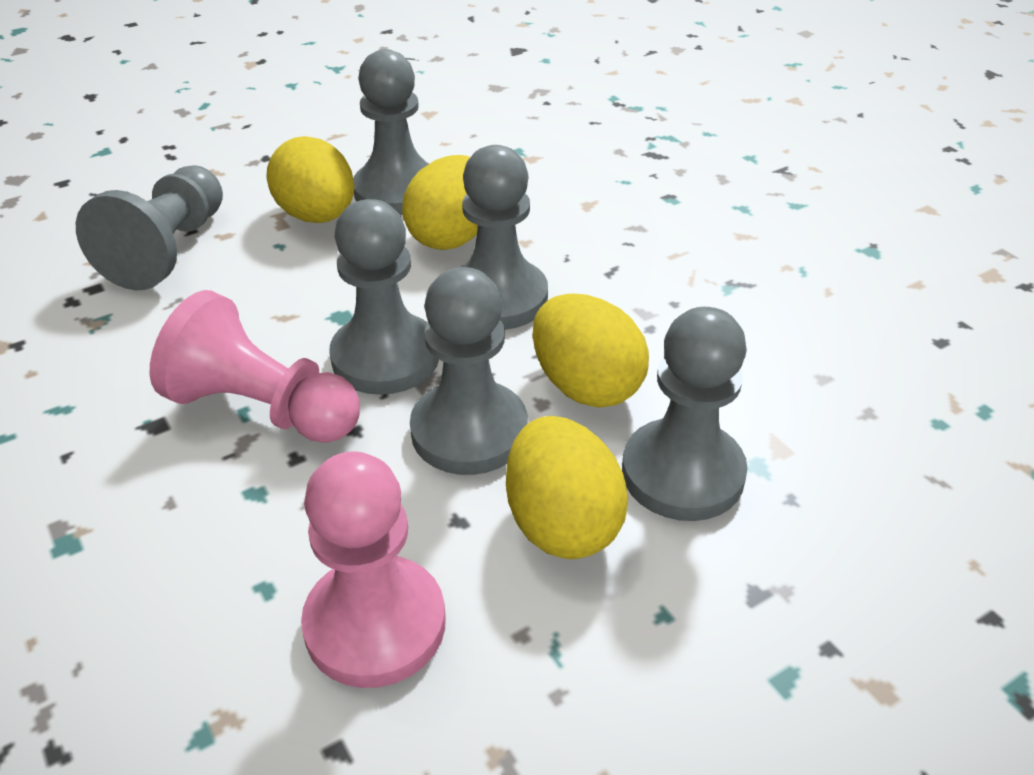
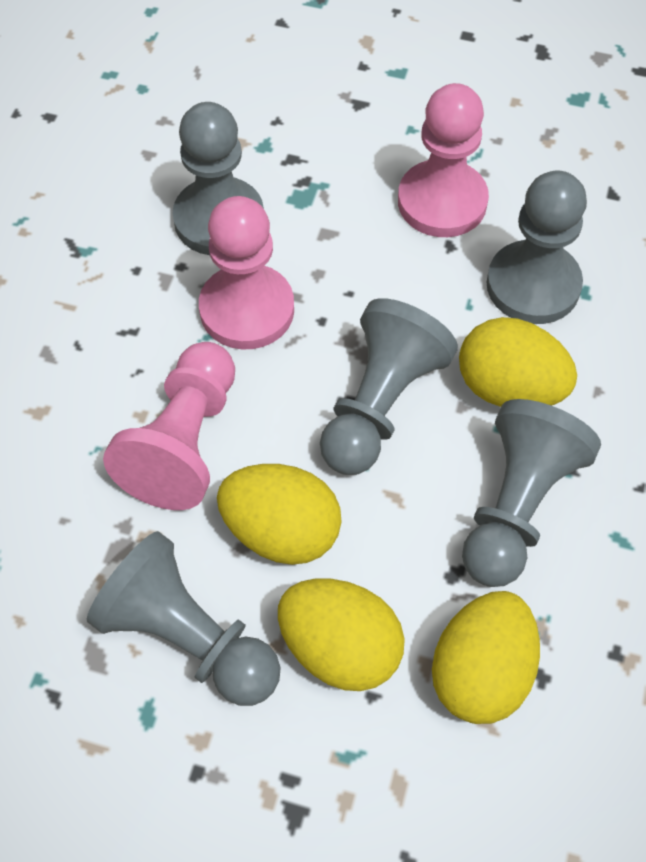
grey pawn: 6 -> 5
pink pawn: 2 -> 3

